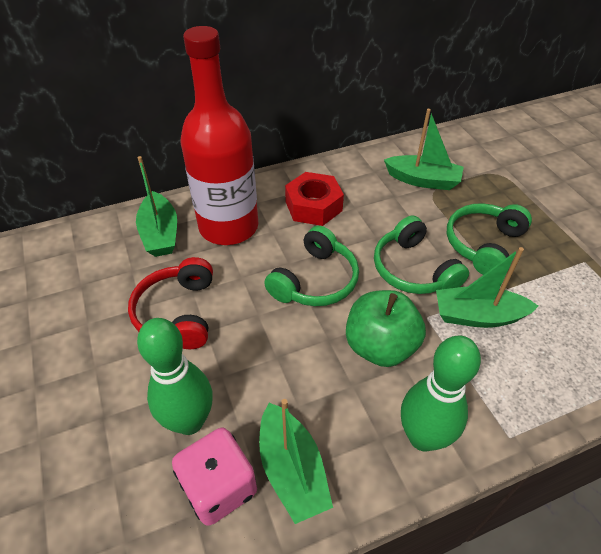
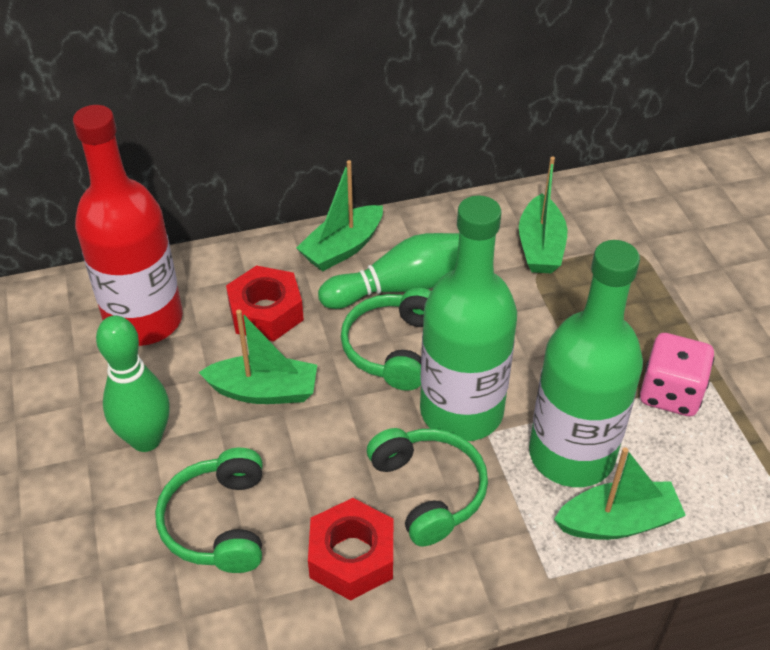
green apple: 1 -> 0
green bottle: 0 -> 2
red headphones: 1 -> 0
red nut: 1 -> 2

